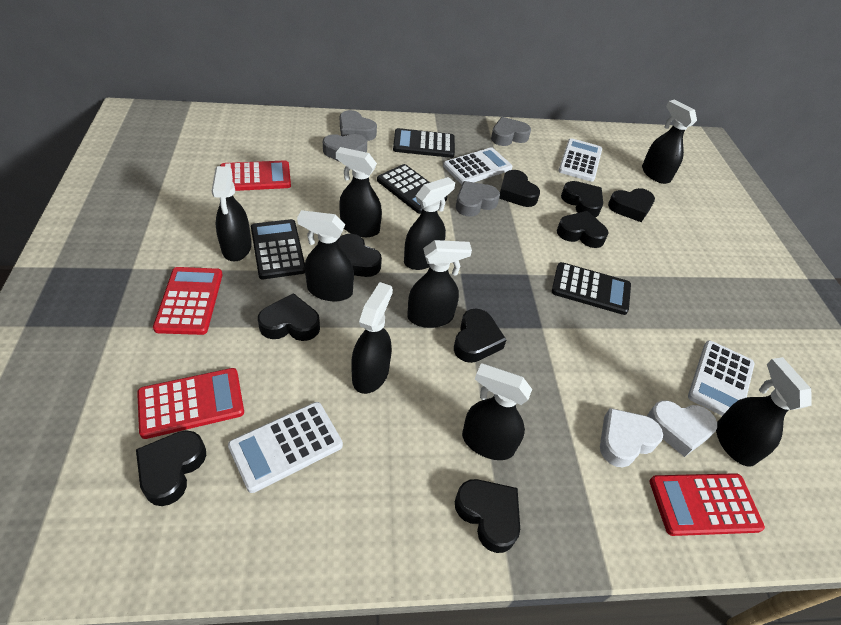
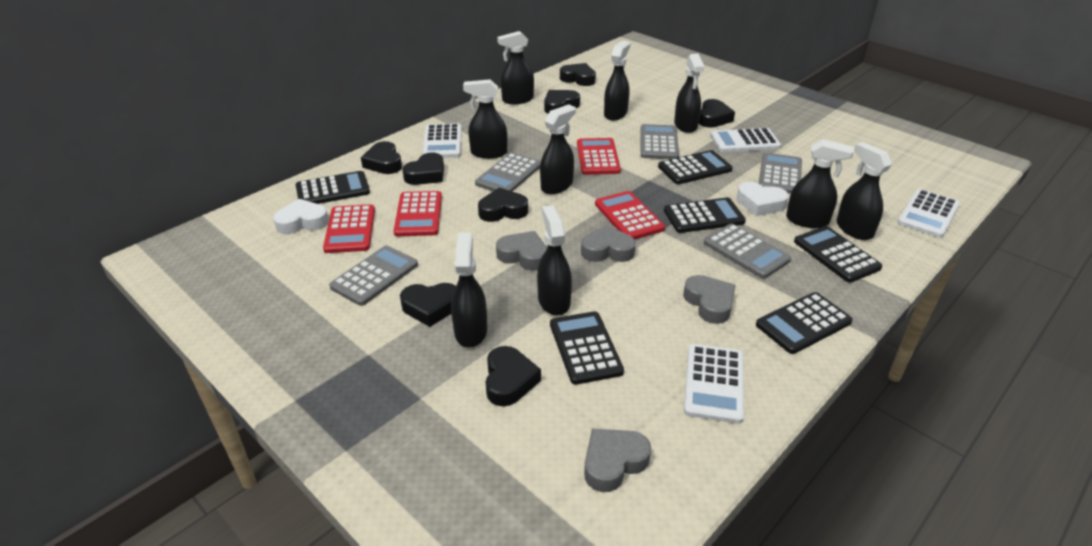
black calculator: 4 -> 6
black heart: 9 -> 8
grey calculator: 0 -> 5

